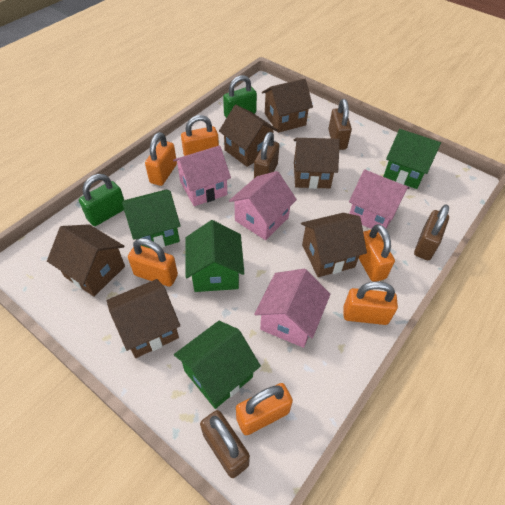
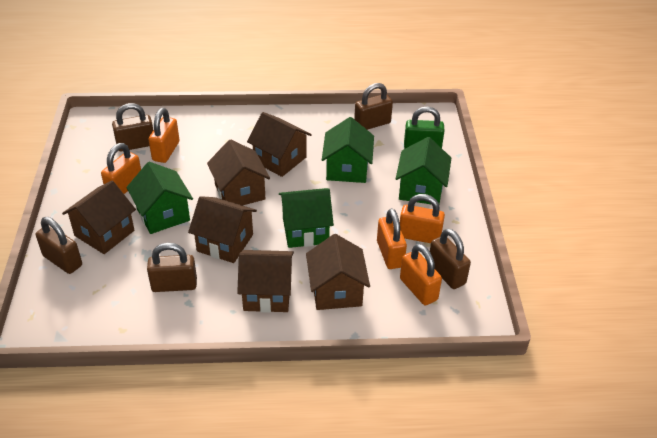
brown padlock: 4 -> 5
green padlock: 2 -> 1
orange padlock: 6 -> 5
pink house: 4 -> 0

